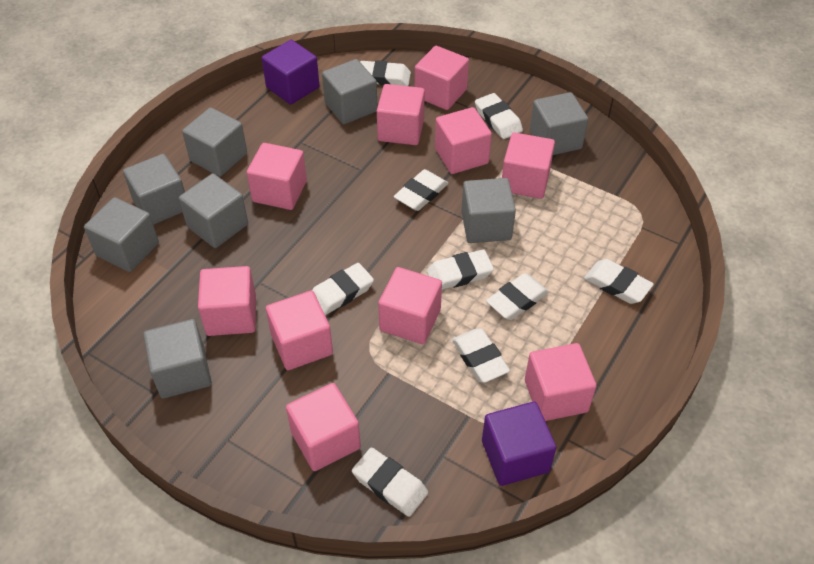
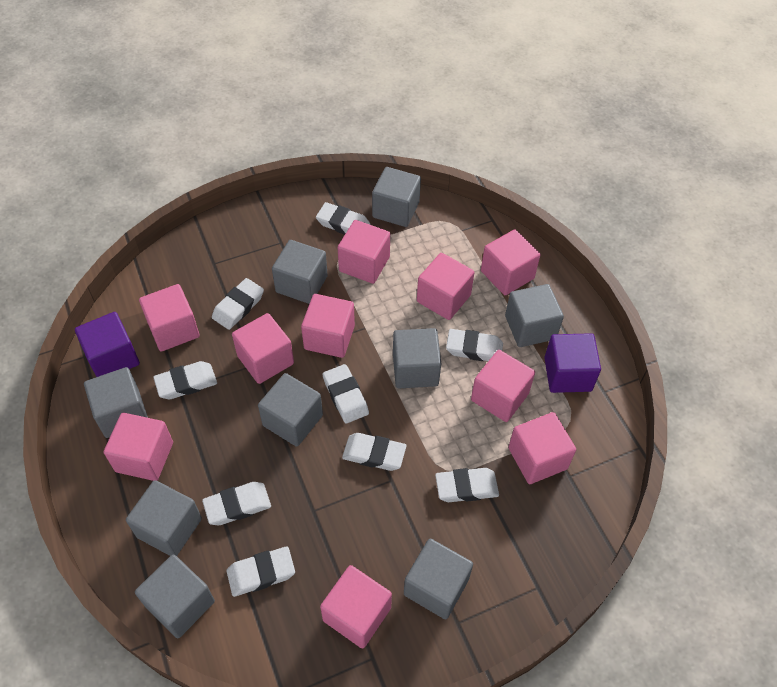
grey cube: 8 -> 9

